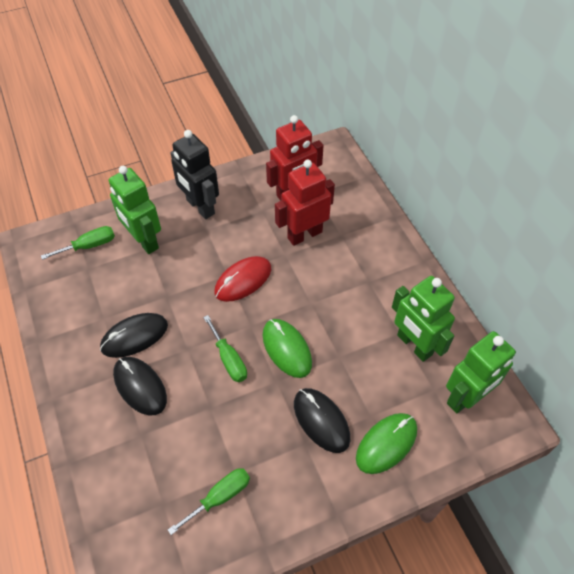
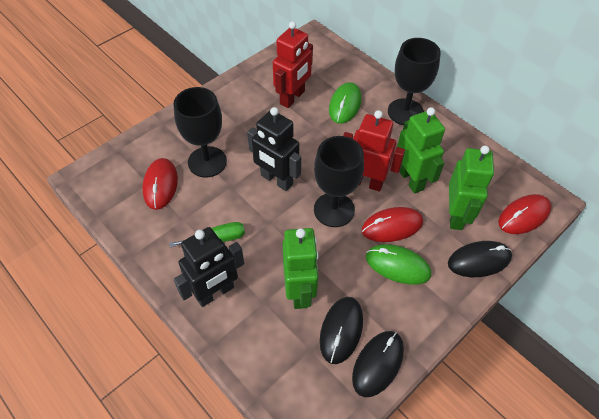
black goblet: 0 -> 3
black robot: 1 -> 2
green screwdriver: 3 -> 1
red mouse: 1 -> 3

